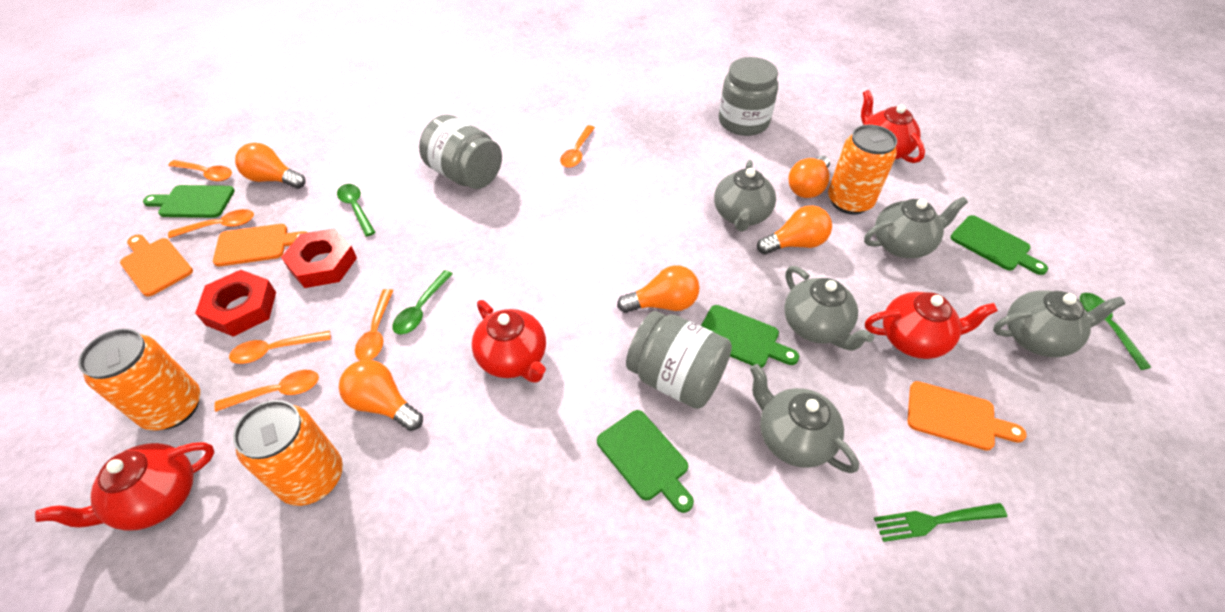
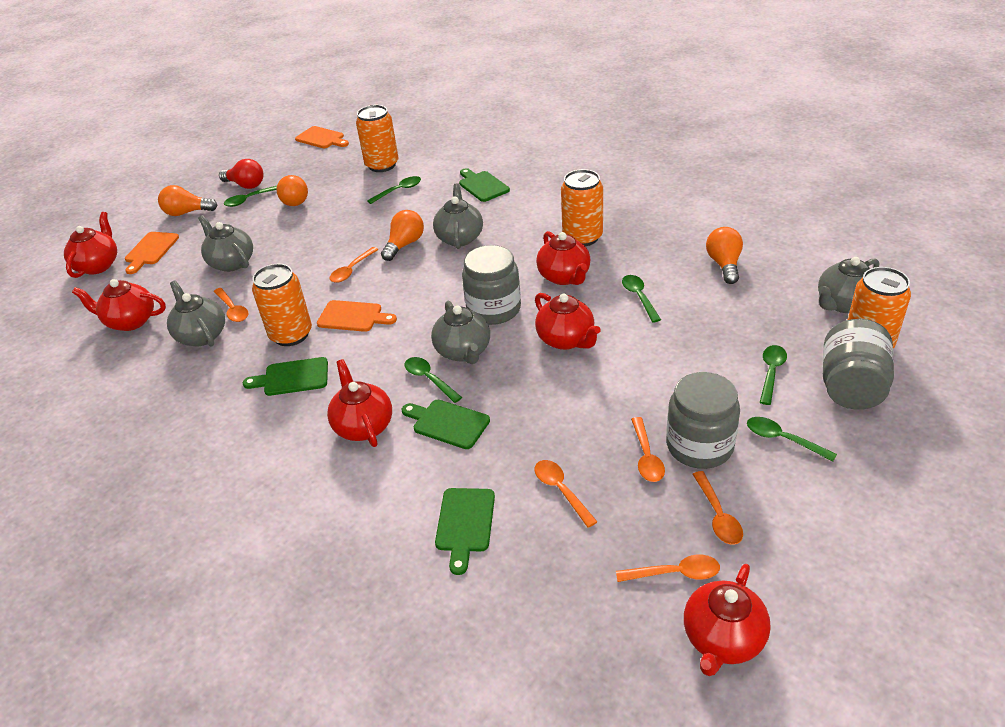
green fork: 1 -> 0
green spoon: 3 -> 6
orange can: 3 -> 4
orange light bulb: 5 -> 4
red light bulb: 0 -> 1
red nut: 2 -> 0
red teapot: 4 -> 6

